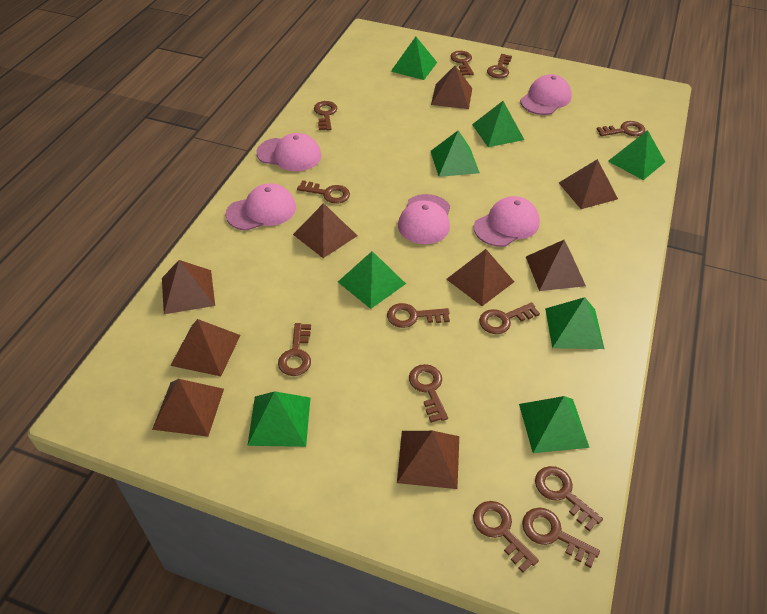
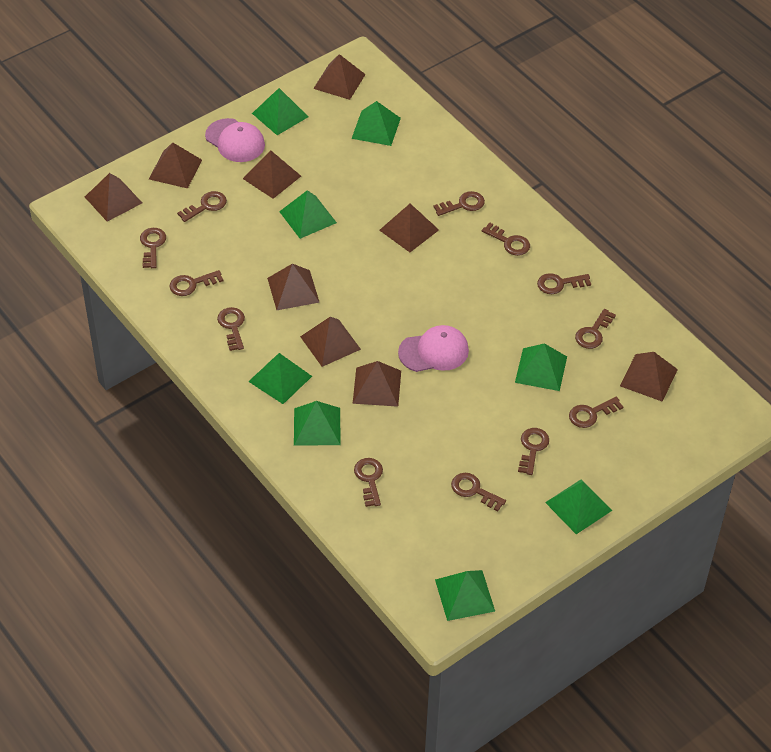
pink cap: 5 -> 2

